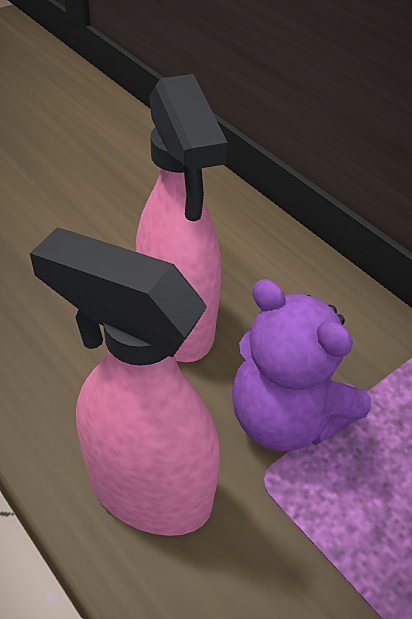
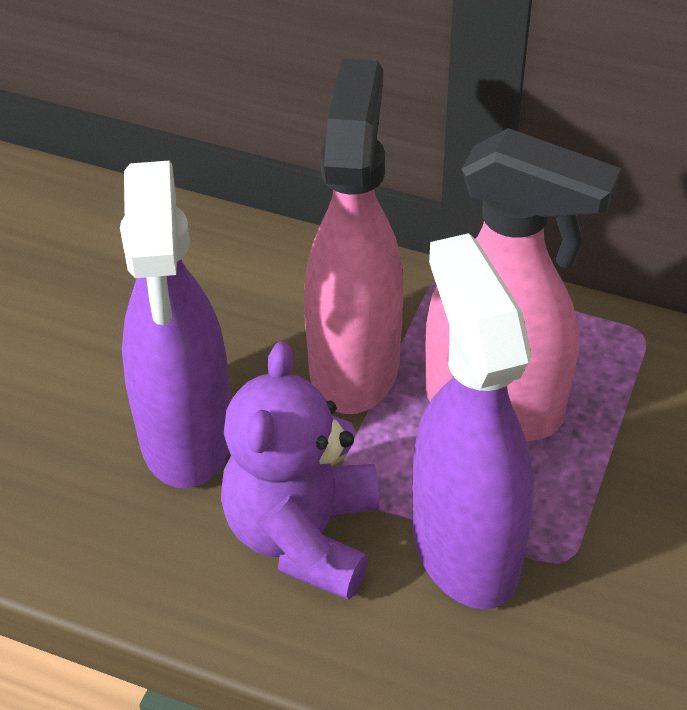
purple spray bottle: 0 -> 2

